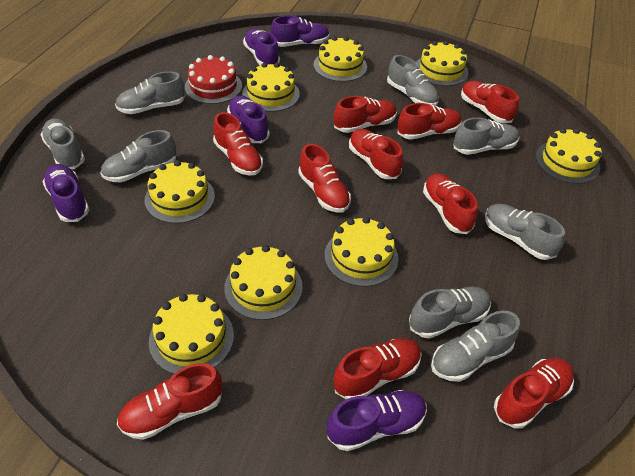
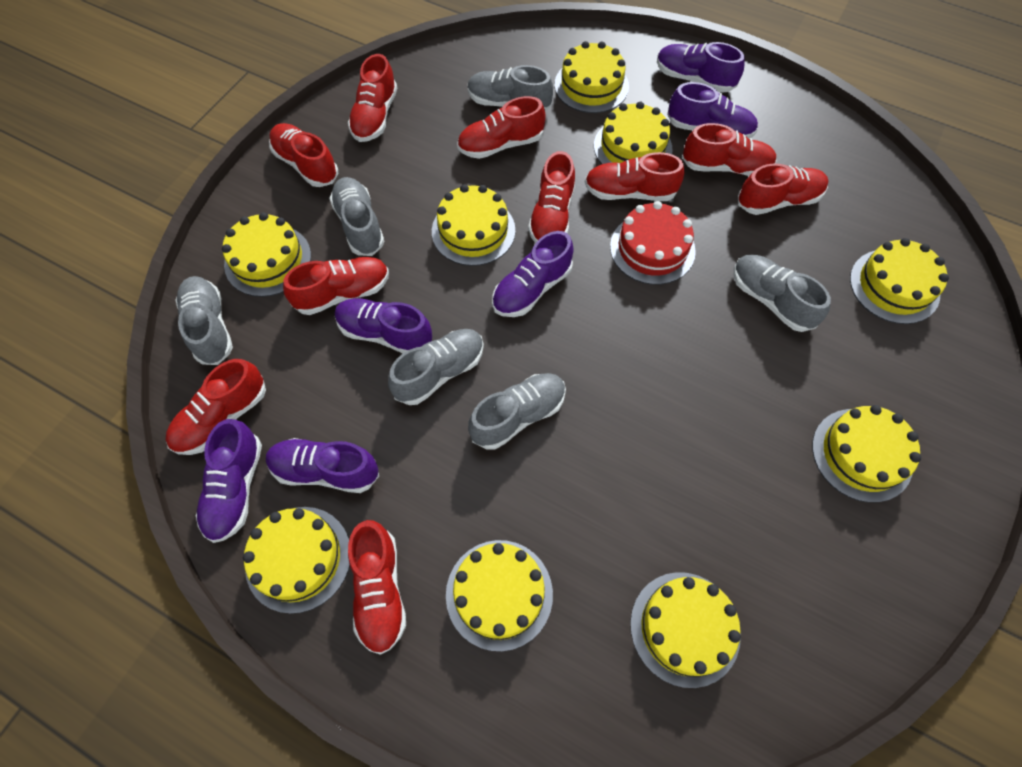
grey shoe: 8 -> 6
purple shoe: 5 -> 6
yellow cake: 8 -> 9

